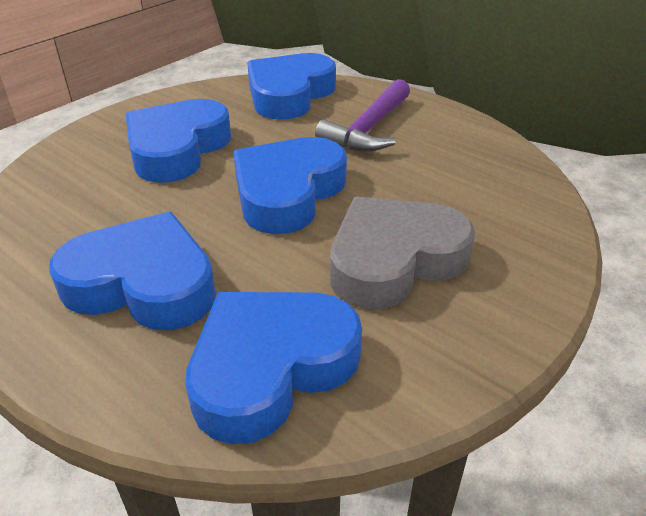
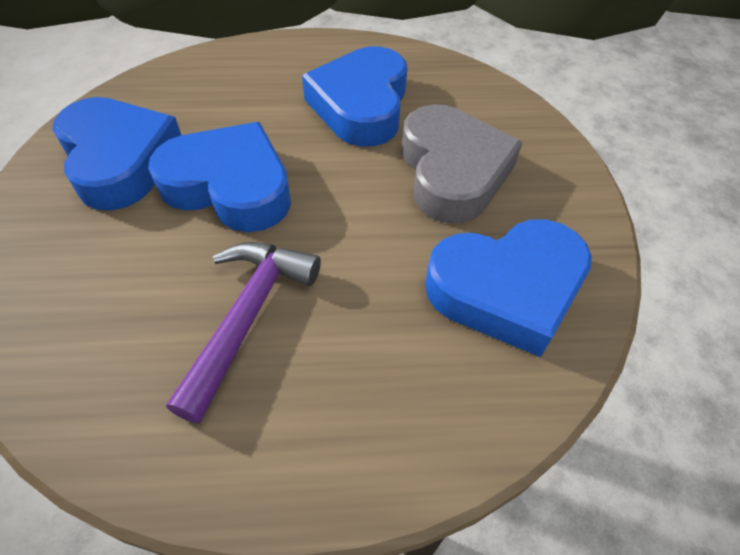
blue heart: 5 -> 4

